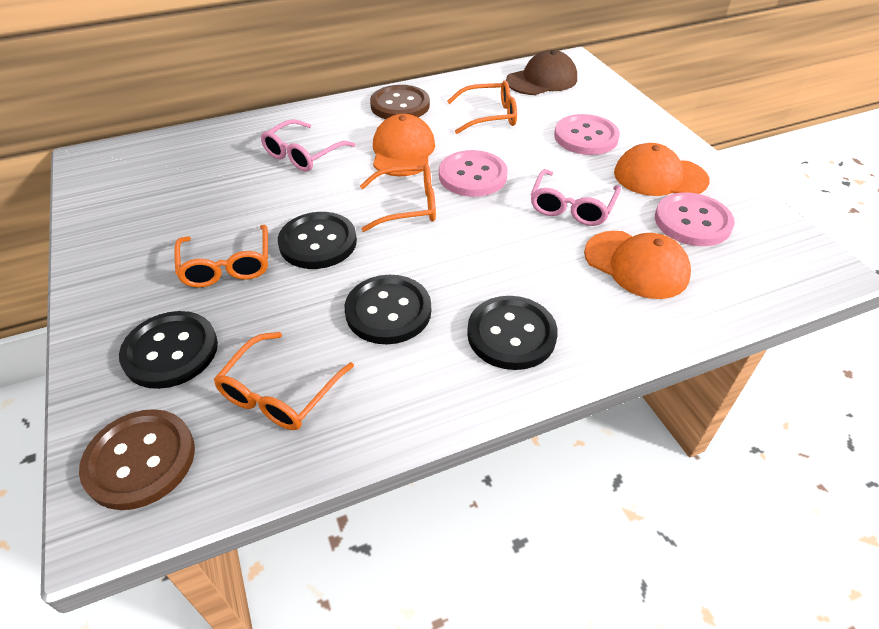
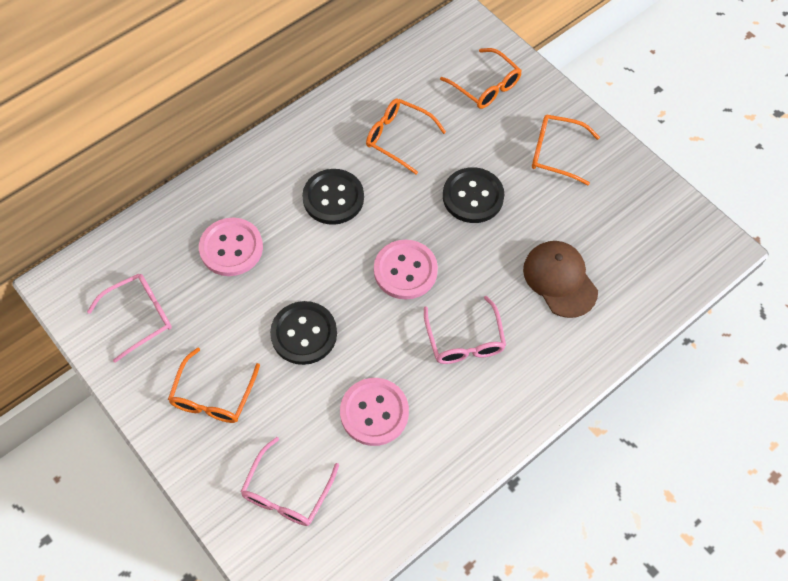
black button: 4 -> 3
brown button: 2 -> 0
orange cap: 3 -> 0
pink glasses: 2 -> 3

